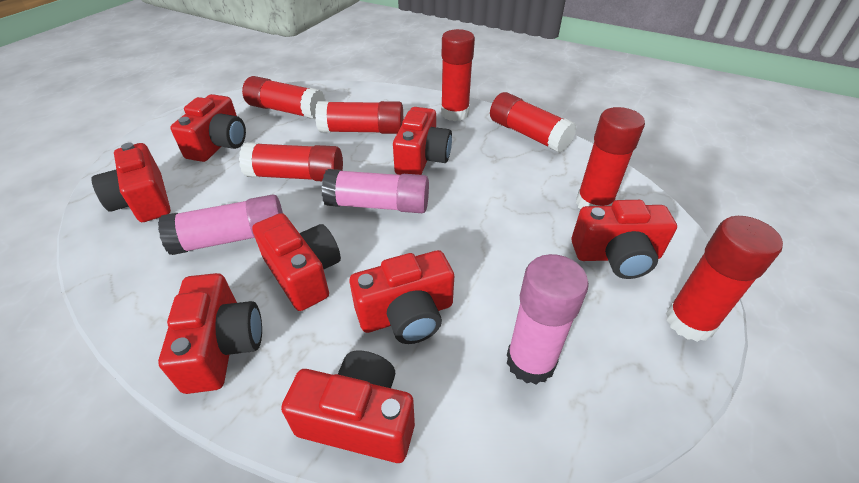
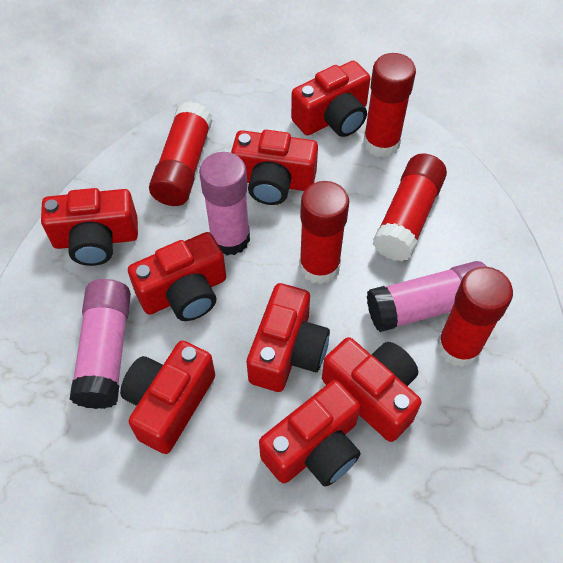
red glue stick: 7 -> 5

